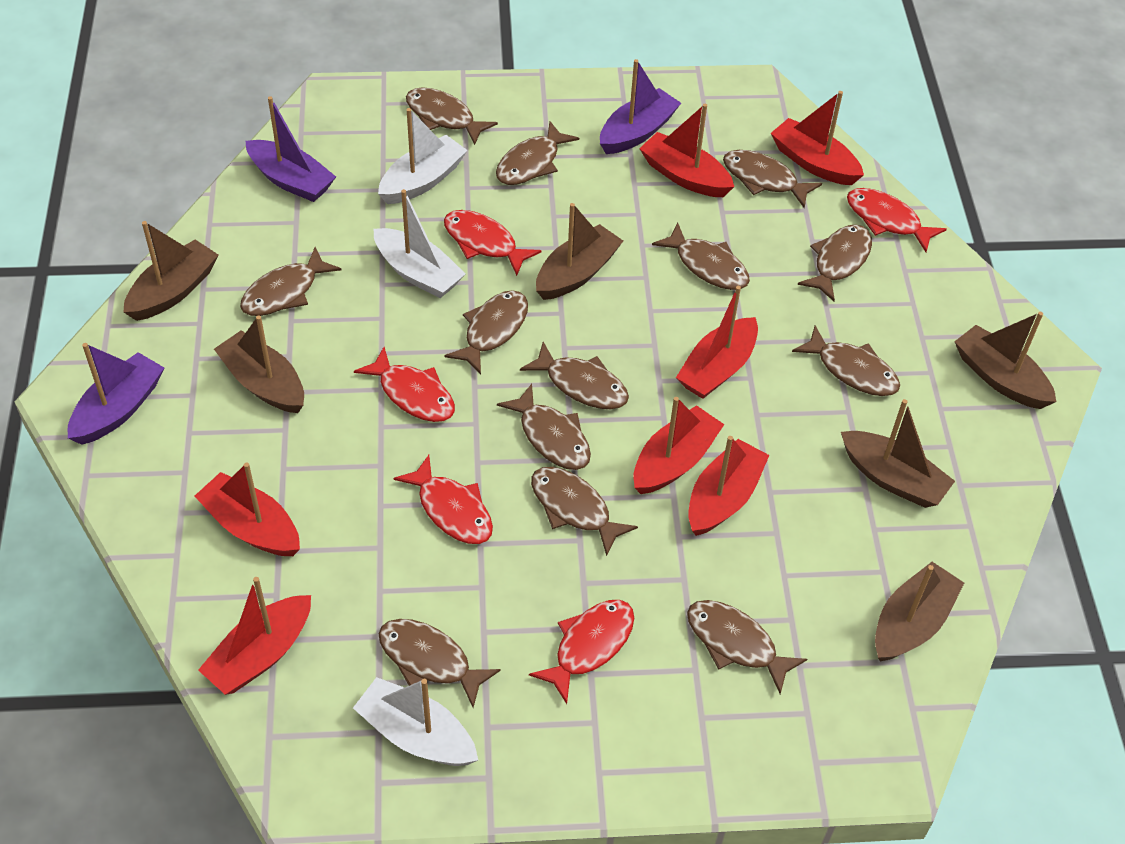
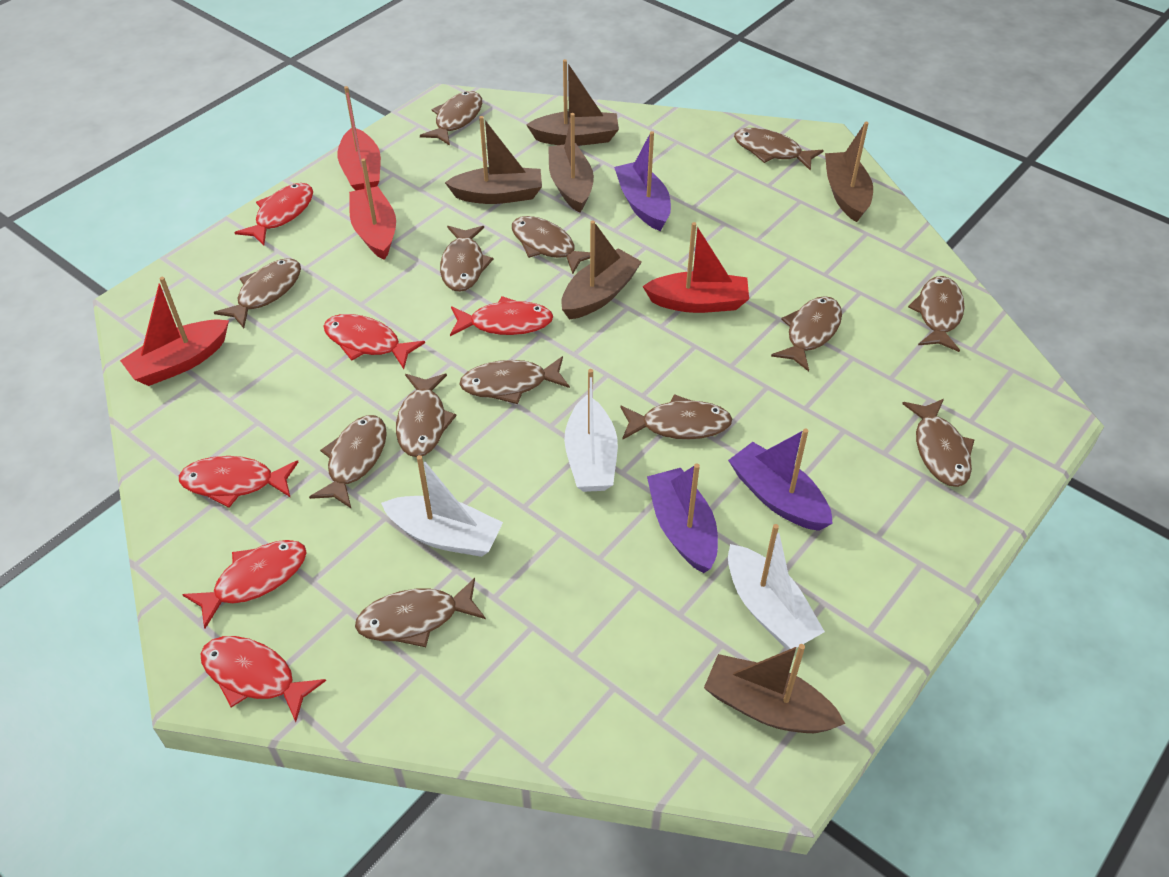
red boat: 7 -> 4
red fish: 5 -> 6

